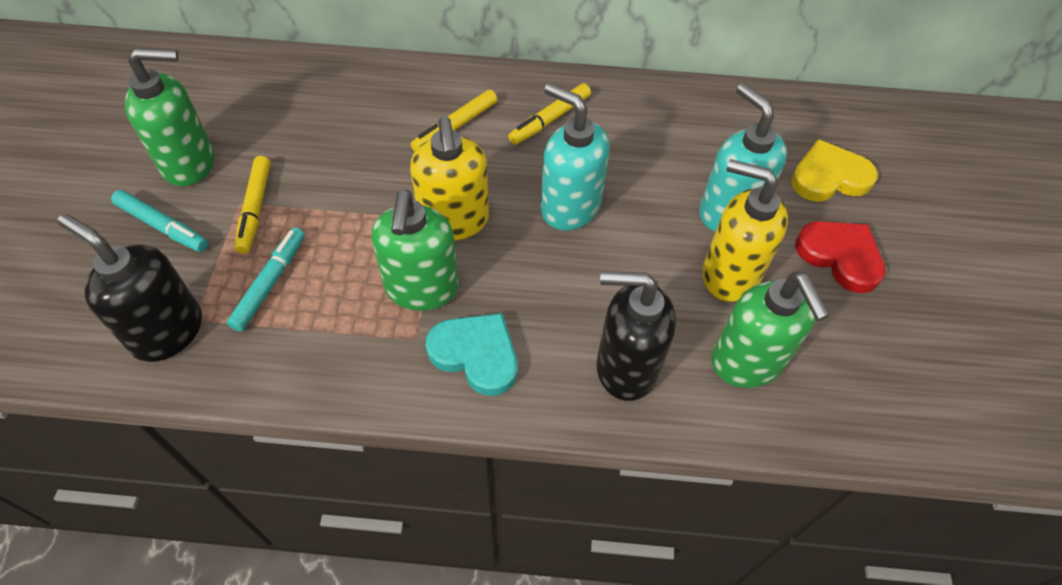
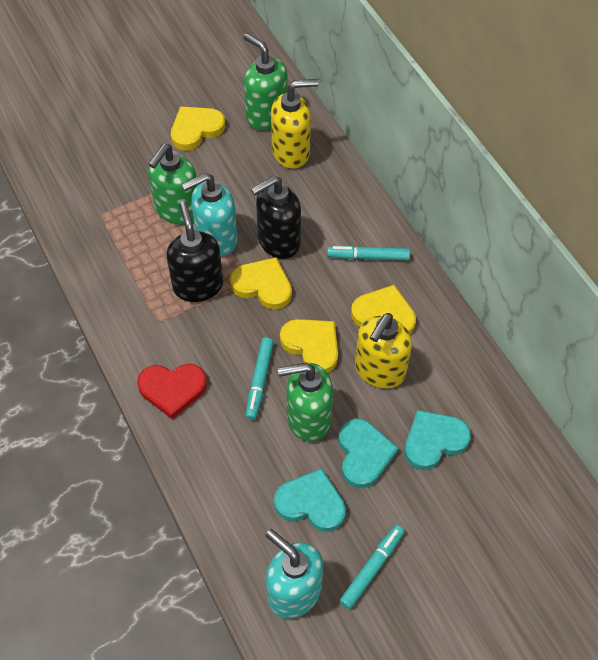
turquoise heart: 1 -> 3
turquoise marker: 2 -> 3
yellow heart: 1 -> 4
yellow marker: 3 -> 0

